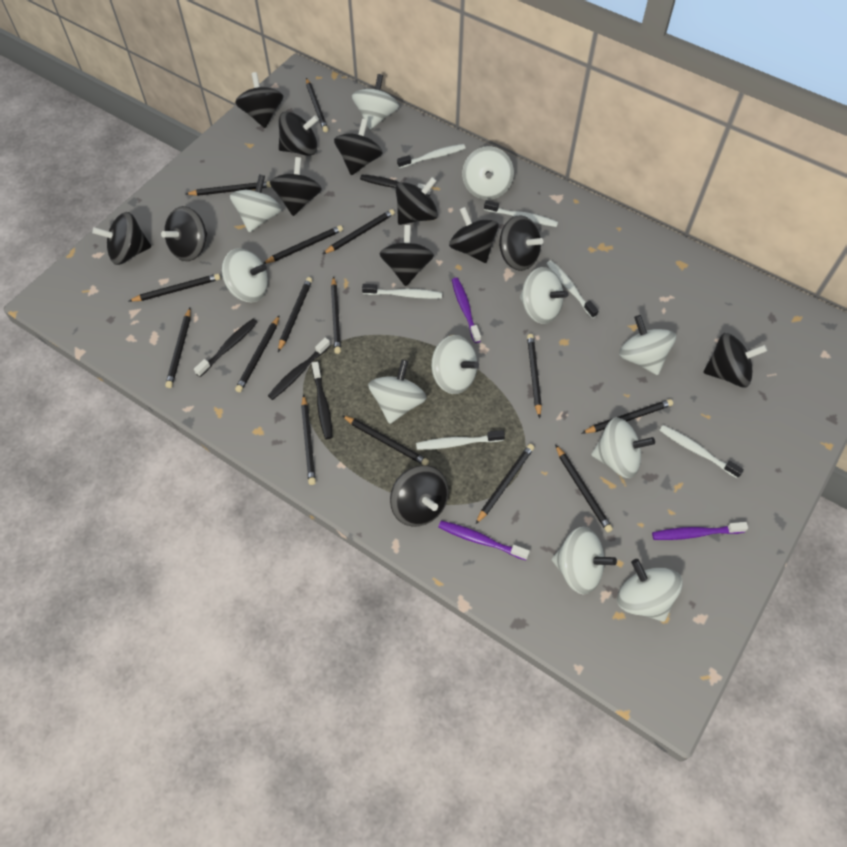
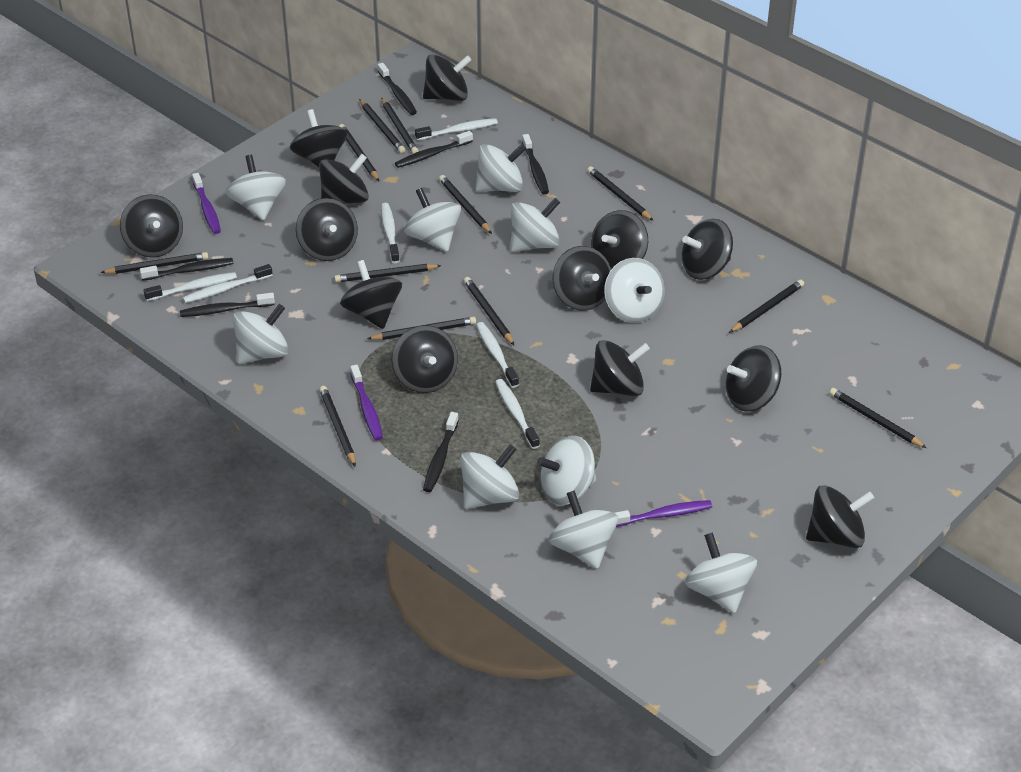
black pencil: 15 -> 12
black spinning top: 12 -> 13
black toothbrush: 4 -> 6
white spinning top: 11 -> 10

